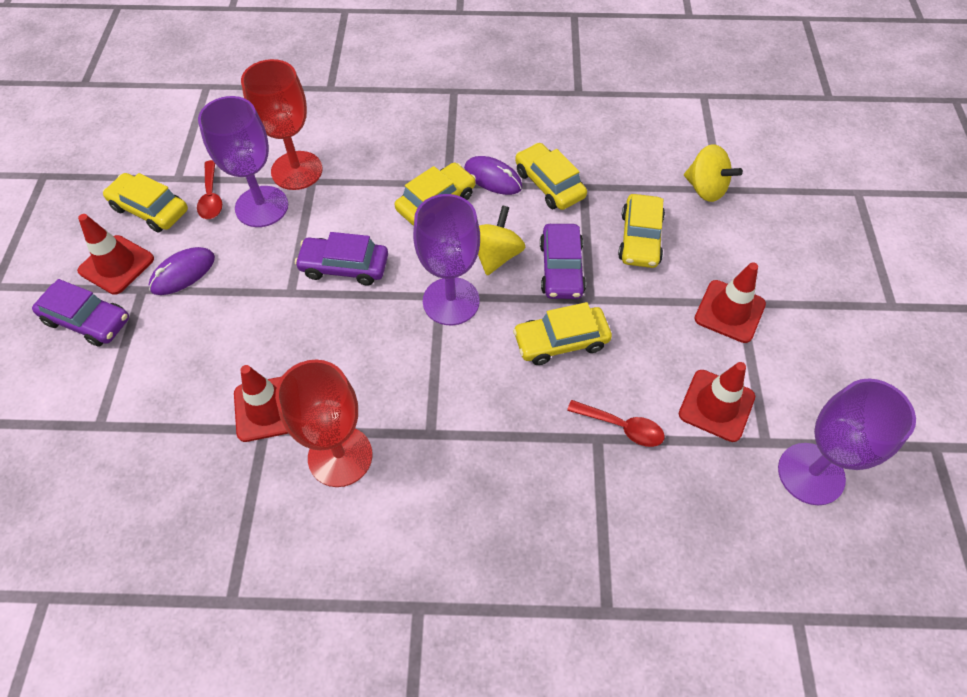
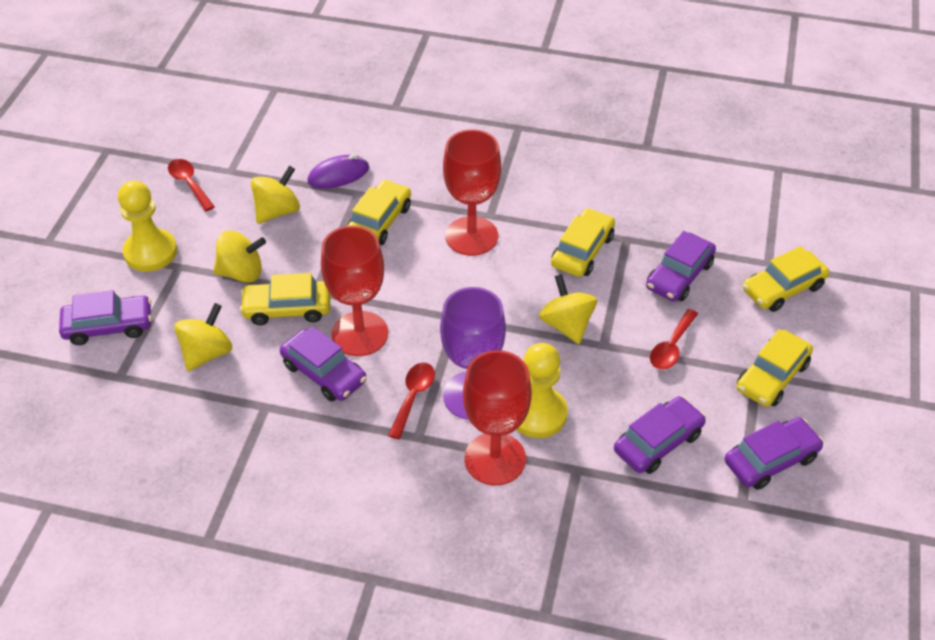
purple car: 3 -> 5
purple goblet: 3 -> 1
purple mouse: 2 -> 1
red goblet: 2 -> 3
red spoon: 2 -> 3
red traffic cone: 4 -> 0
yellow pawn: 0 -> 2
yellow spinning top: 2 -> 4

